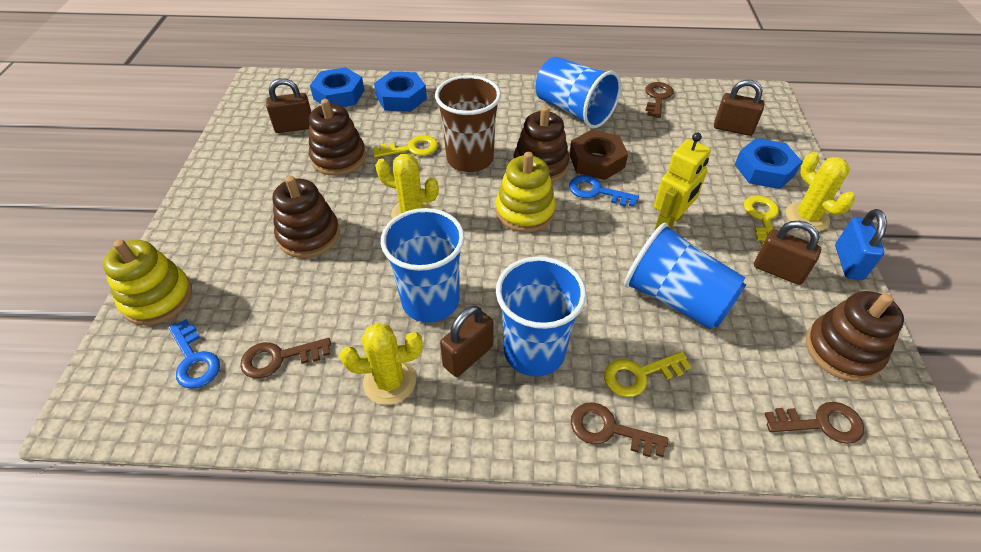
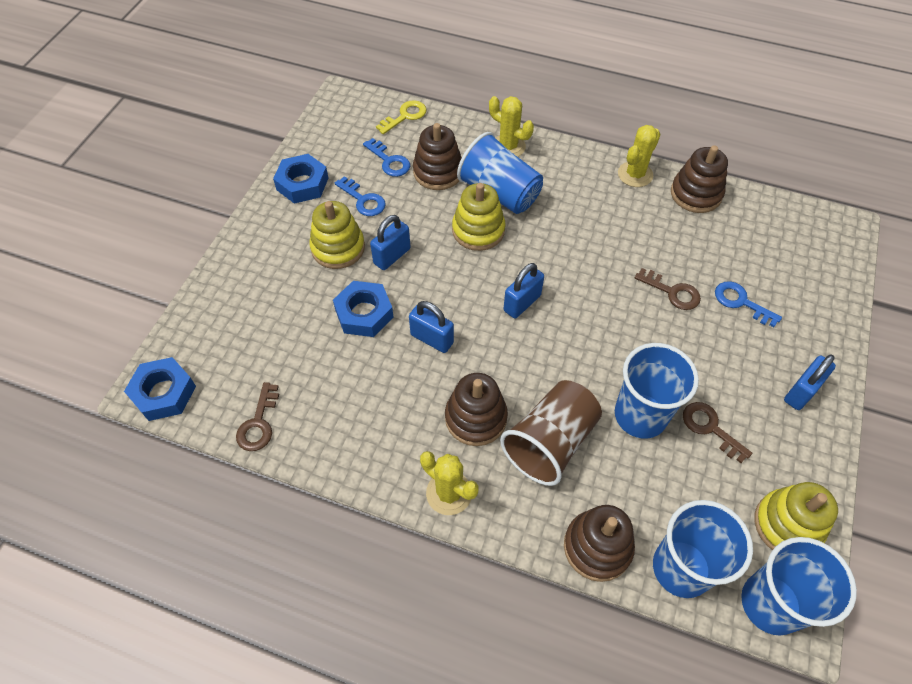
blue key: 2 -> 3
blue padlock: 1 -> 4
brown key: 4 -> 3
brown nut: 1 -> 0
brown padlock: 4 -> 0
yellow key: 3 -> 1
yellow robot: 1 -> 0
yellow stacking toy: 2 -> 3

